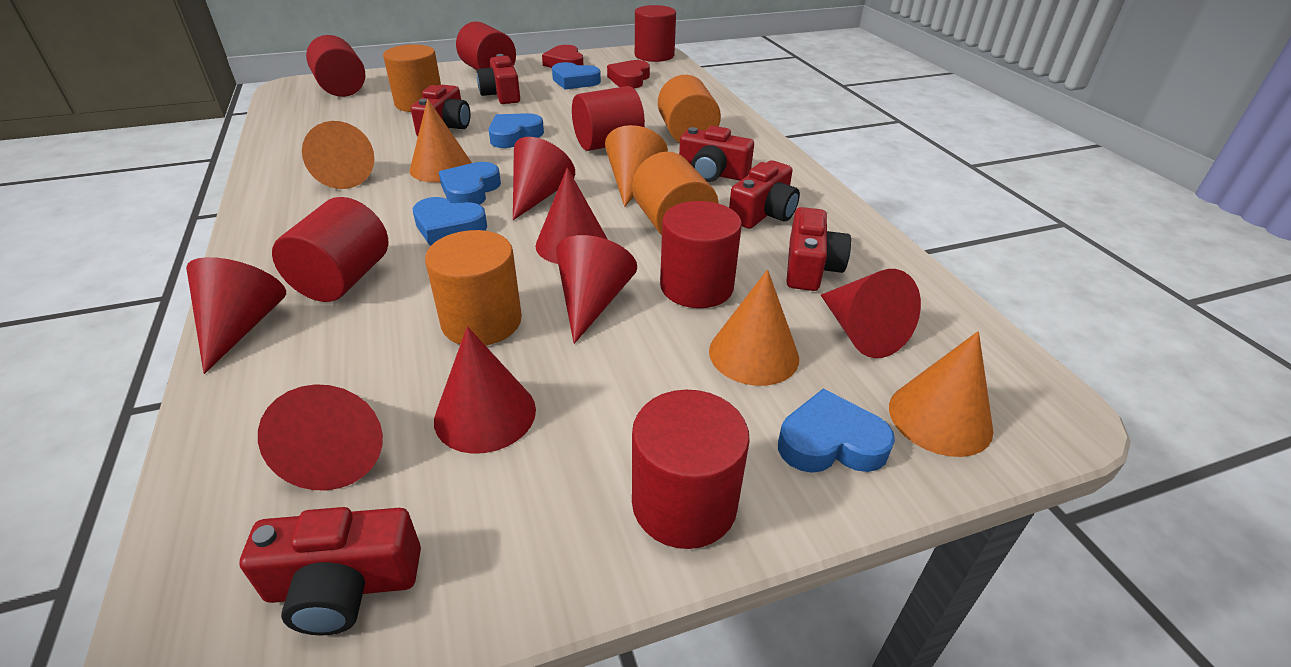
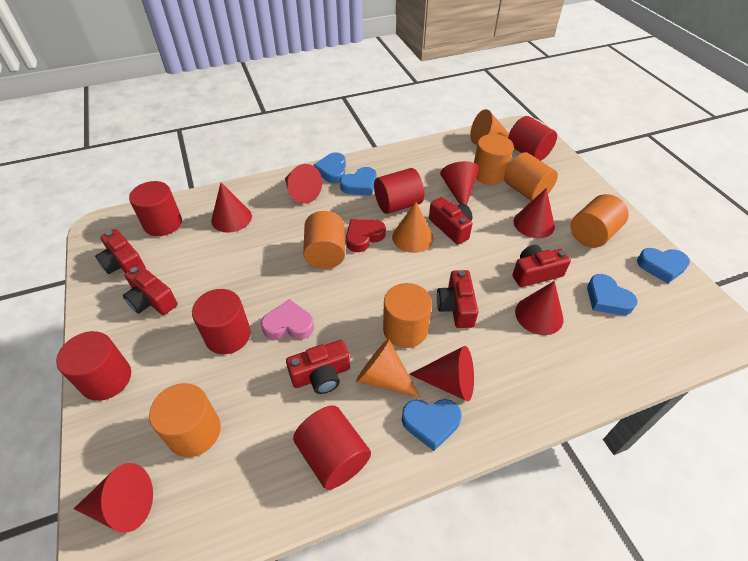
orange cone: 5 -> 3
orange cylinder: 4 -> 6
pink heart: 0 -> 1
red cylinder: 7 -> 6
red heart: 2 -> 1

